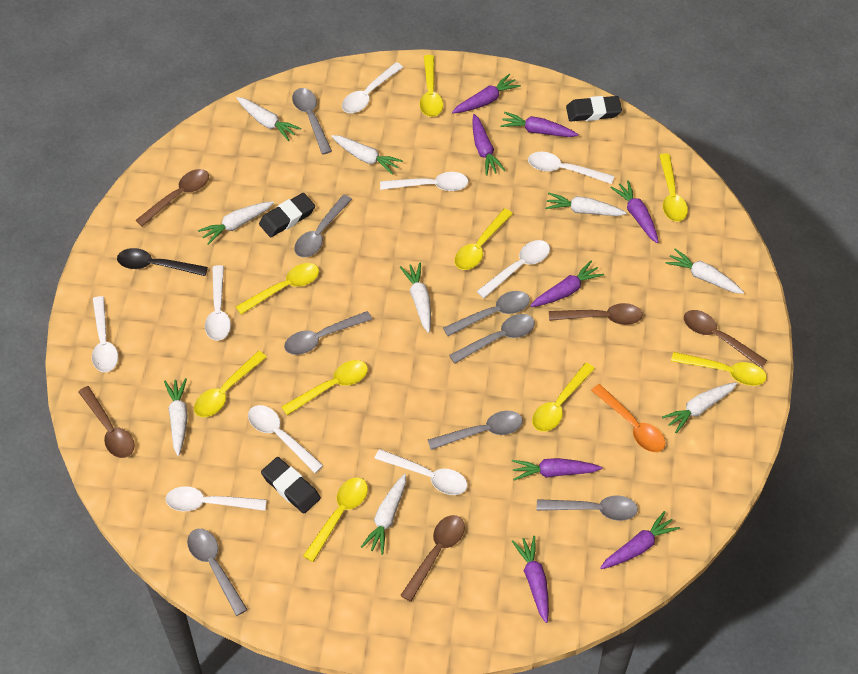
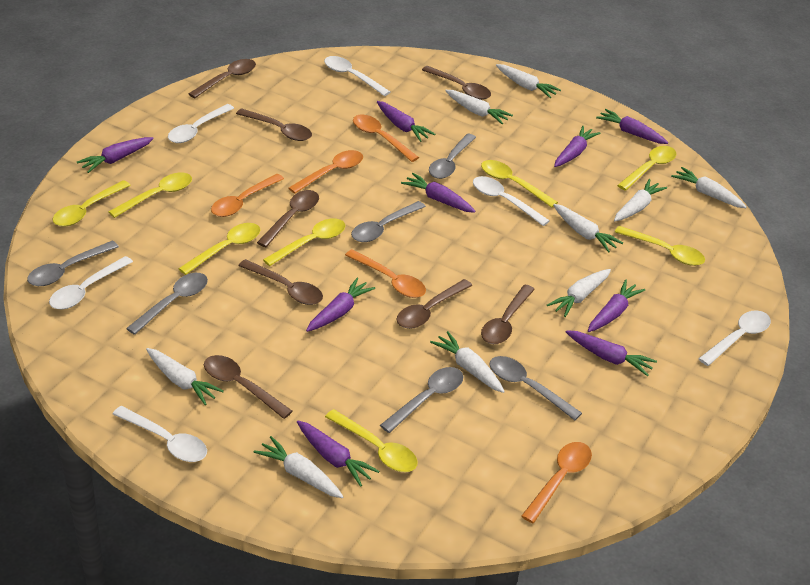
black eraser: 3 -> 0
black spoon: 1 -> 0
brown spoon: 5 -> 8
grey spoon: 8 -> 6
orange spoon: 1 -> 5
purple carrot: 8 -> 9
white spoon: 9 -> 6
yellow spoon: 9 -> 8

